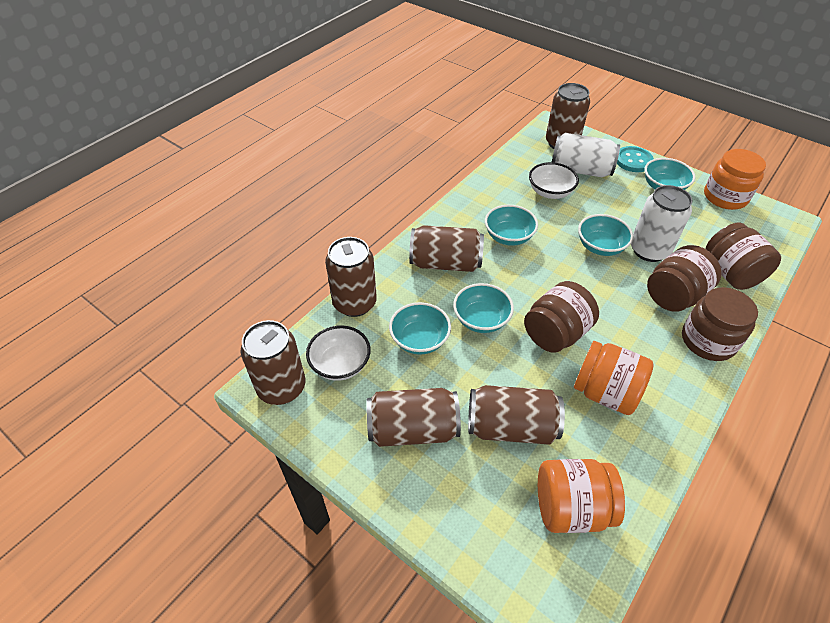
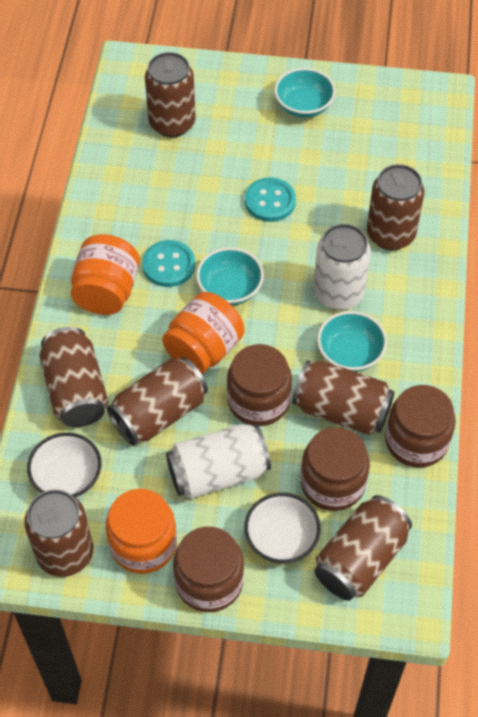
brown can: 6 -> 7
turquoise bowl: 5 -> 3
turquoise button: 1 -> 2

